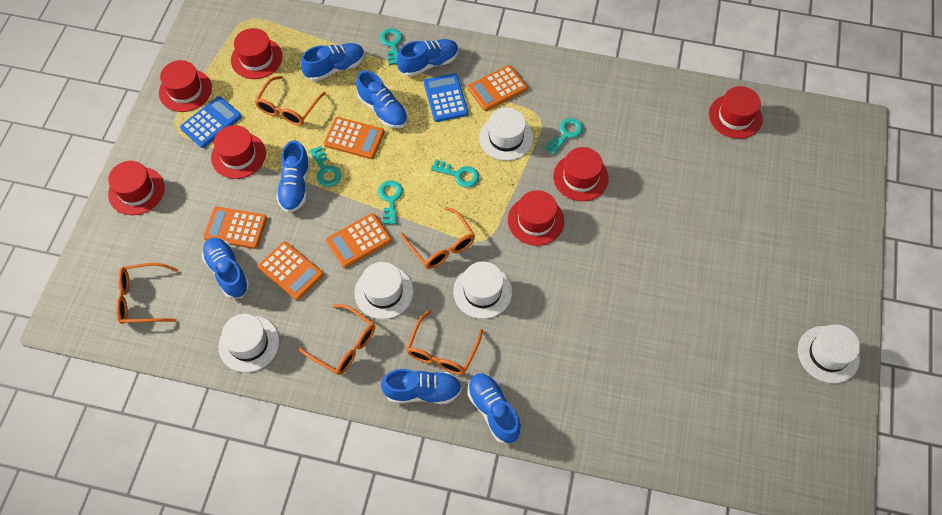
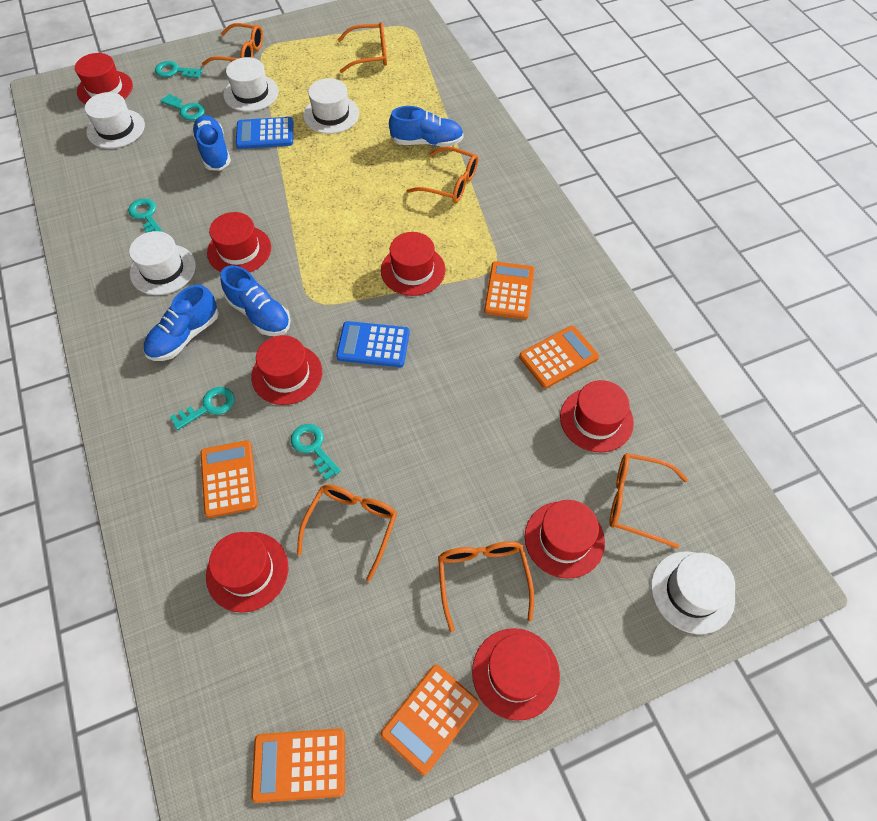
blue shoe: 7 -> 4
orange glasses: 5 -> 6
red hat: 7 -> 8

